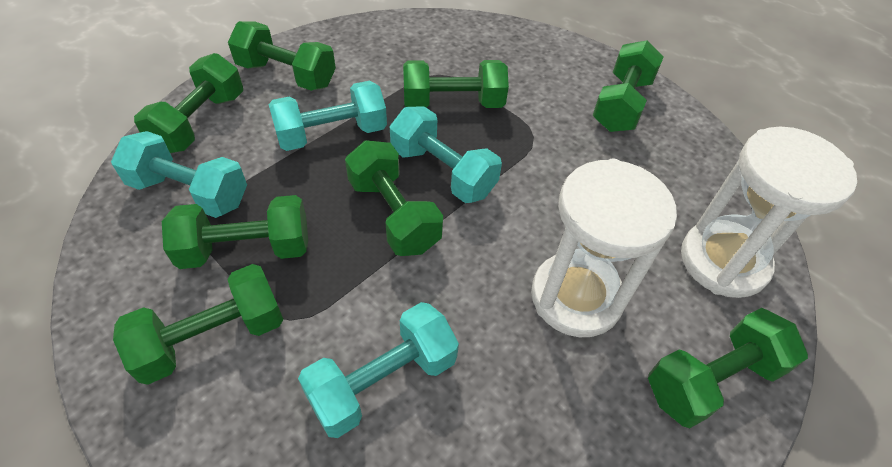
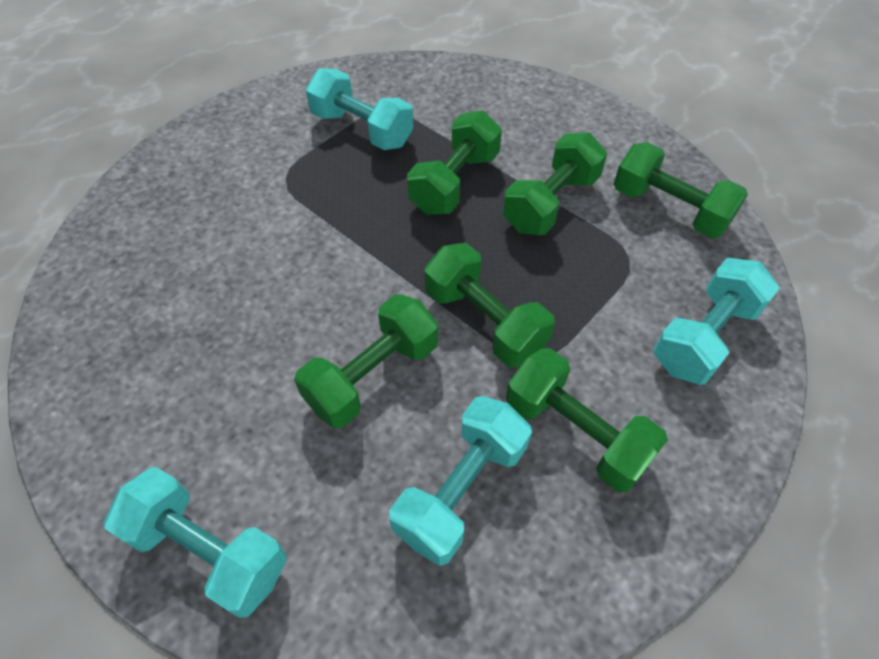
green dumbbell: 8 -> 6
white hourglass: 2 -> 0

